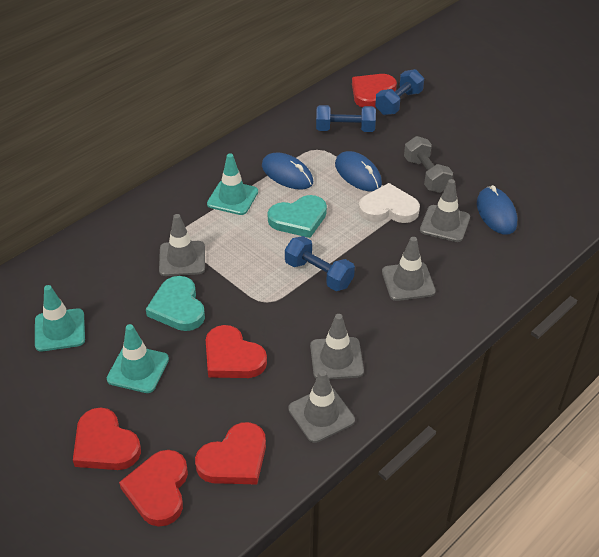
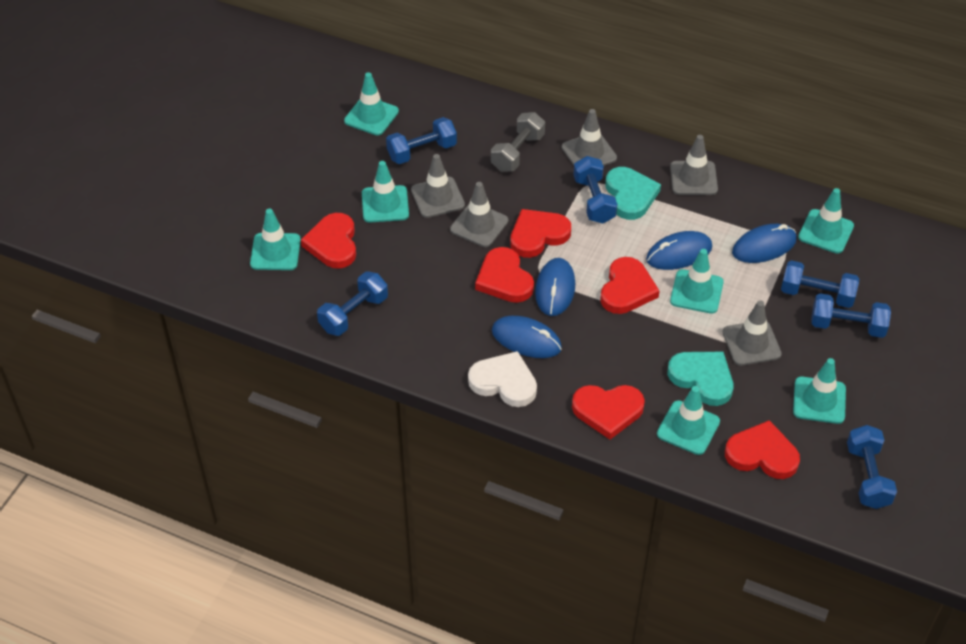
blue dumbbell: 3 -> 6
blue mouse: 3 -> 4
red heart: 5 -> 6
turquoise traffic cone: 3 -> 7

